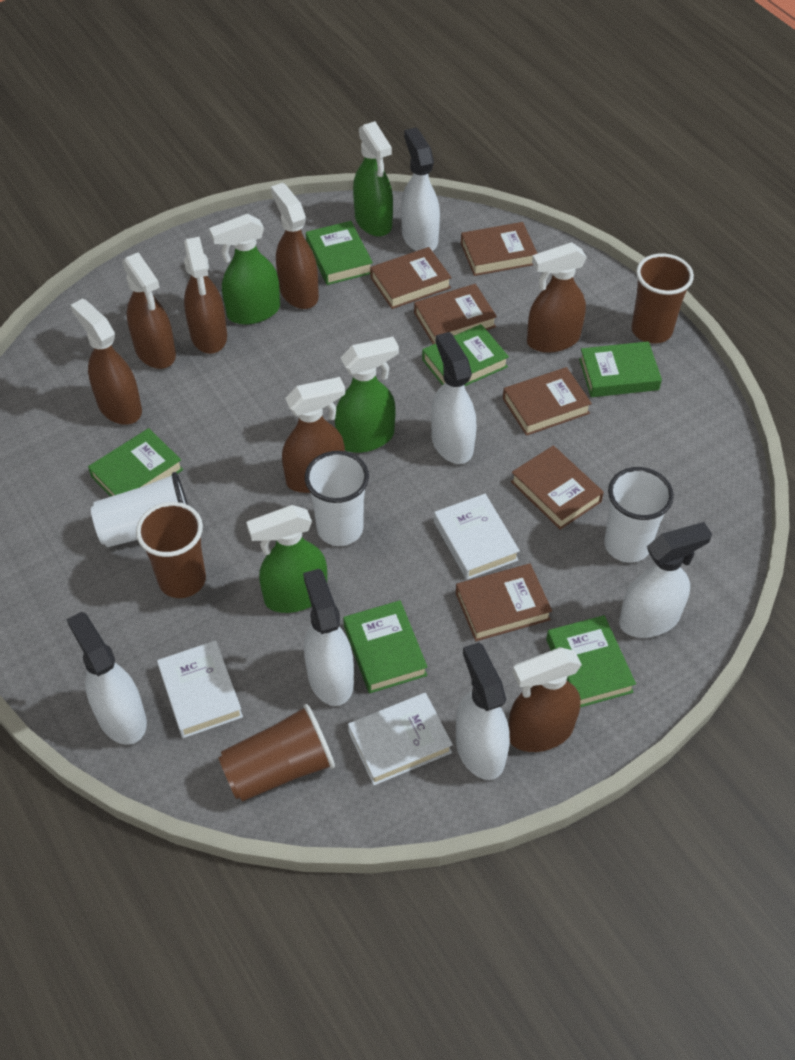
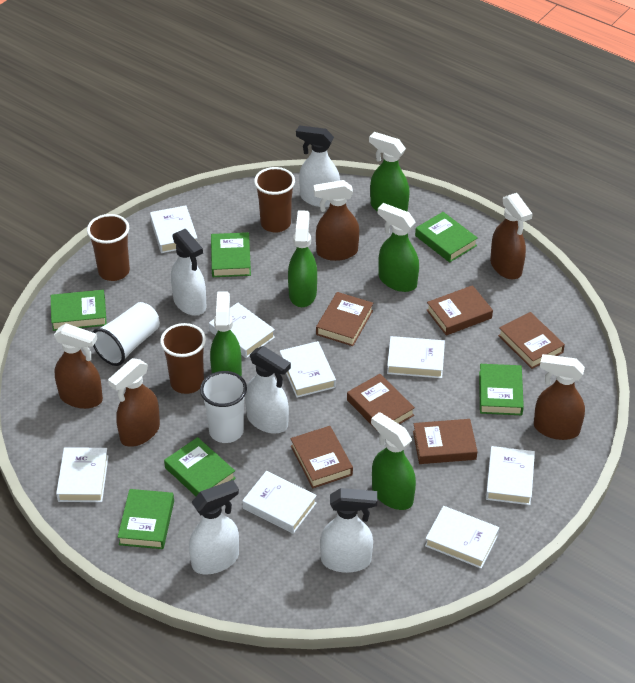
brown spray bottle: 7 -> 5
green spray bottle: 4 -> 5
white book: 3 -> 8
white cup: 3 -> 2
white spray bottle: 6 -> 5

